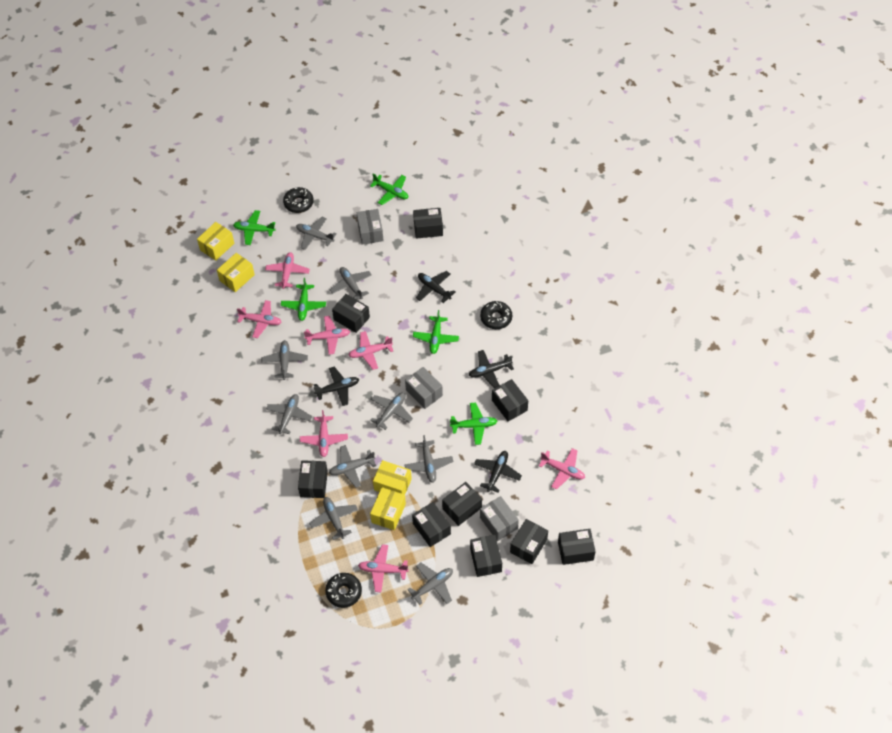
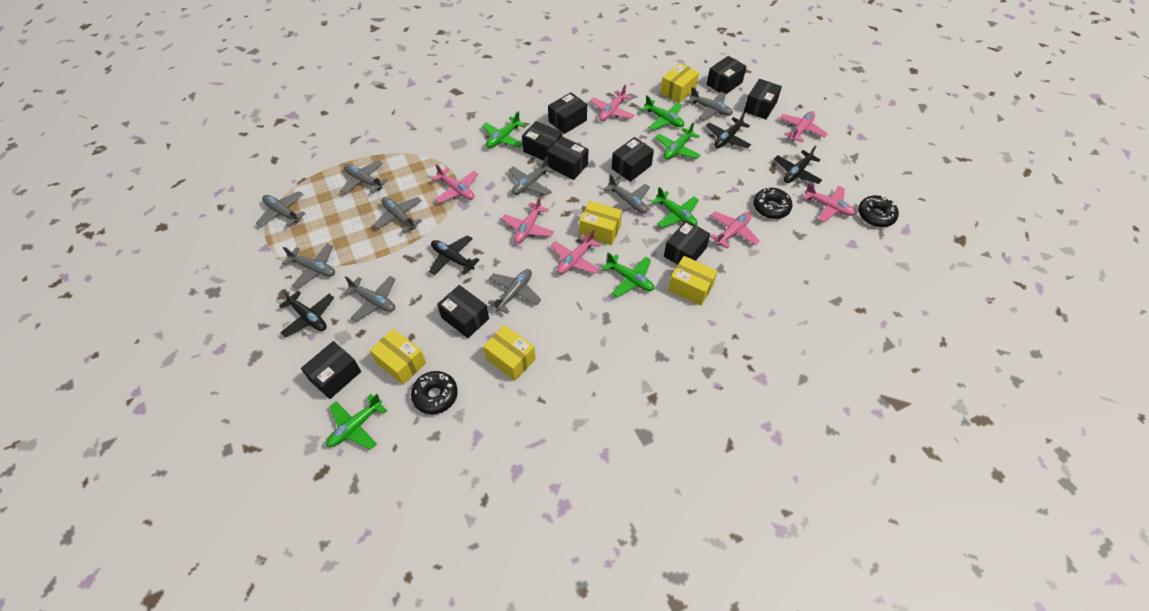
green plane: 5 -> 6
grey box: 3 -> 0
yellow box: 4 -> 5

